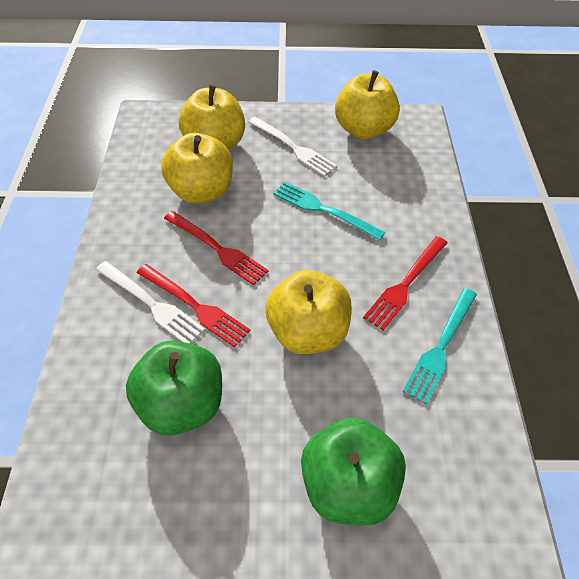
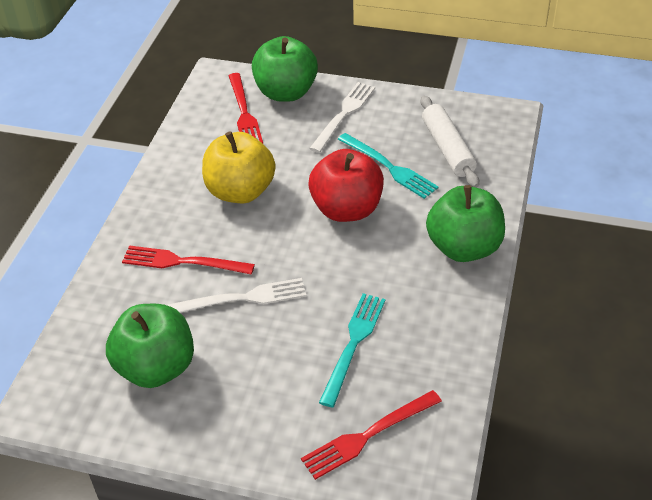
green apple: 2 -> 3
red apple: 0 -> 1
white rolling pin: 0 -> 1
yellow apple: 4 -> 1

